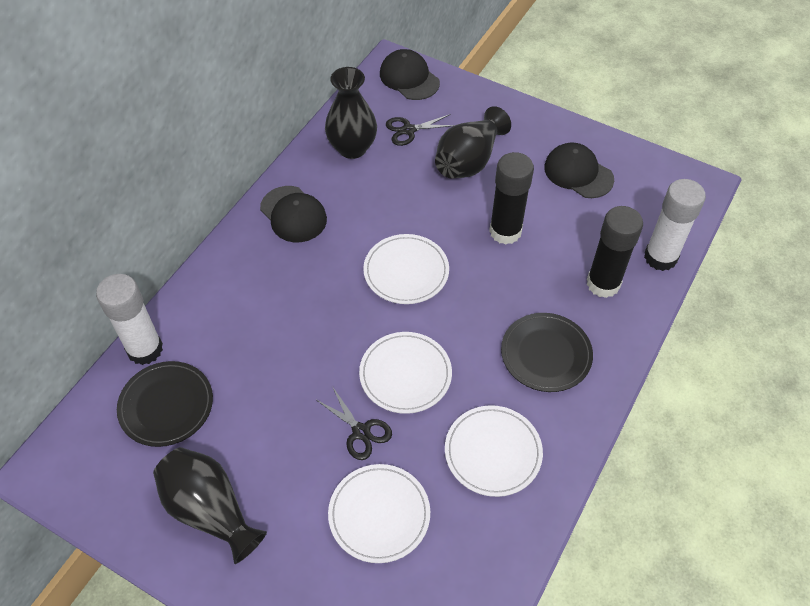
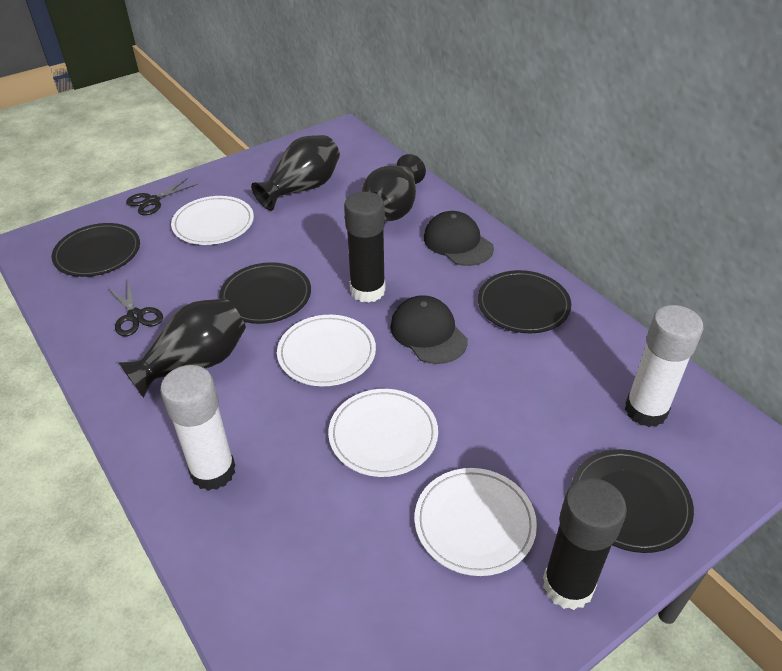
black cap: 3 -> 2
black plate: 2 -> 4

